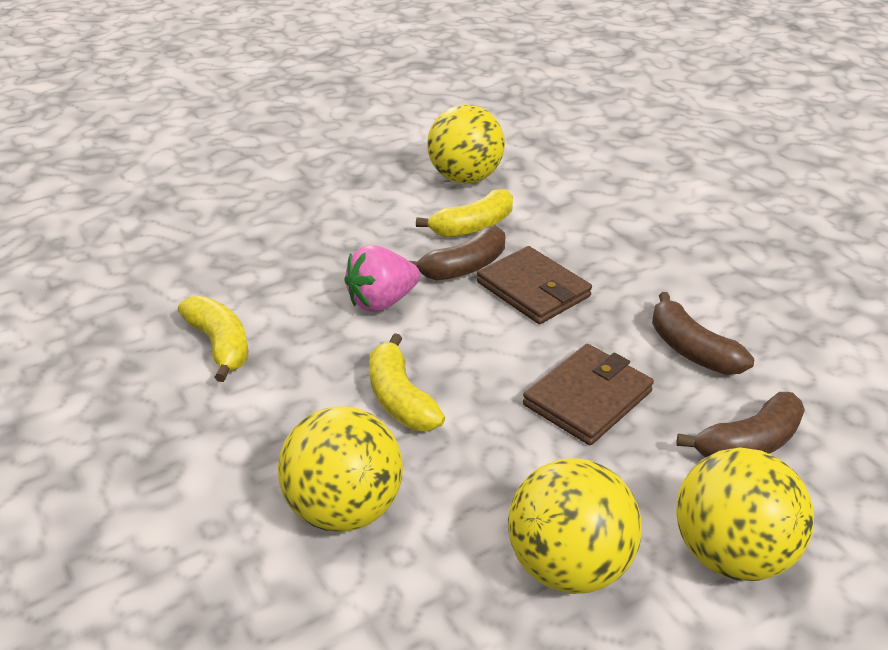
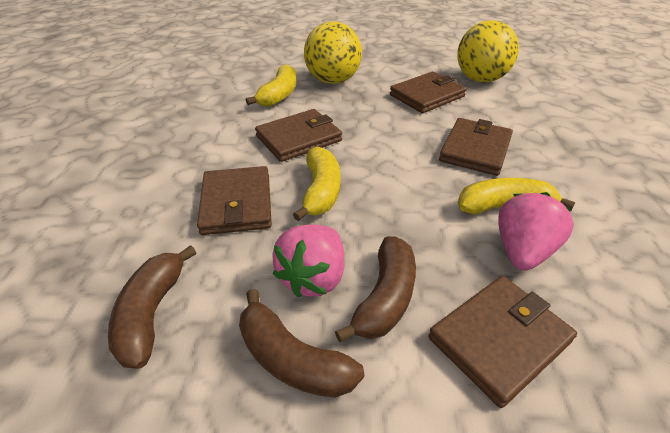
brown wallet: 2 -> 5
pink strawberry: 1 -> 2
yellow ball: 4 -> 2

